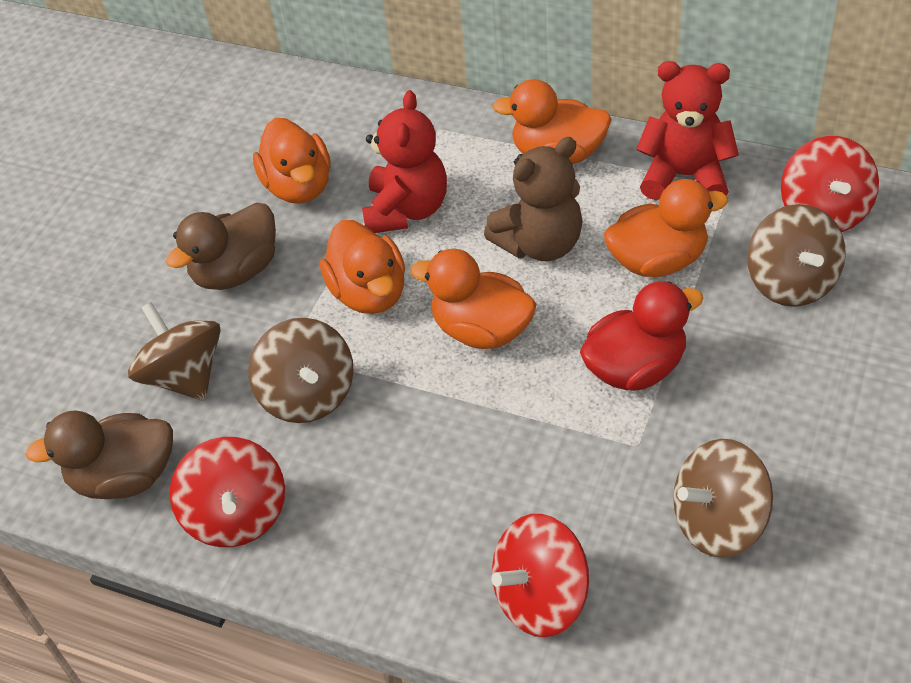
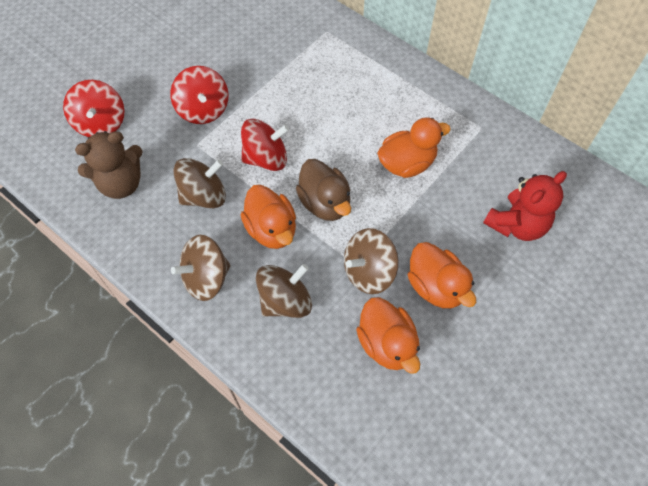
brown duck: 2 -> 1
orange duck: 5 -> 4
red duck: 1 -> 0
red teddy bear: 2 -> 1

